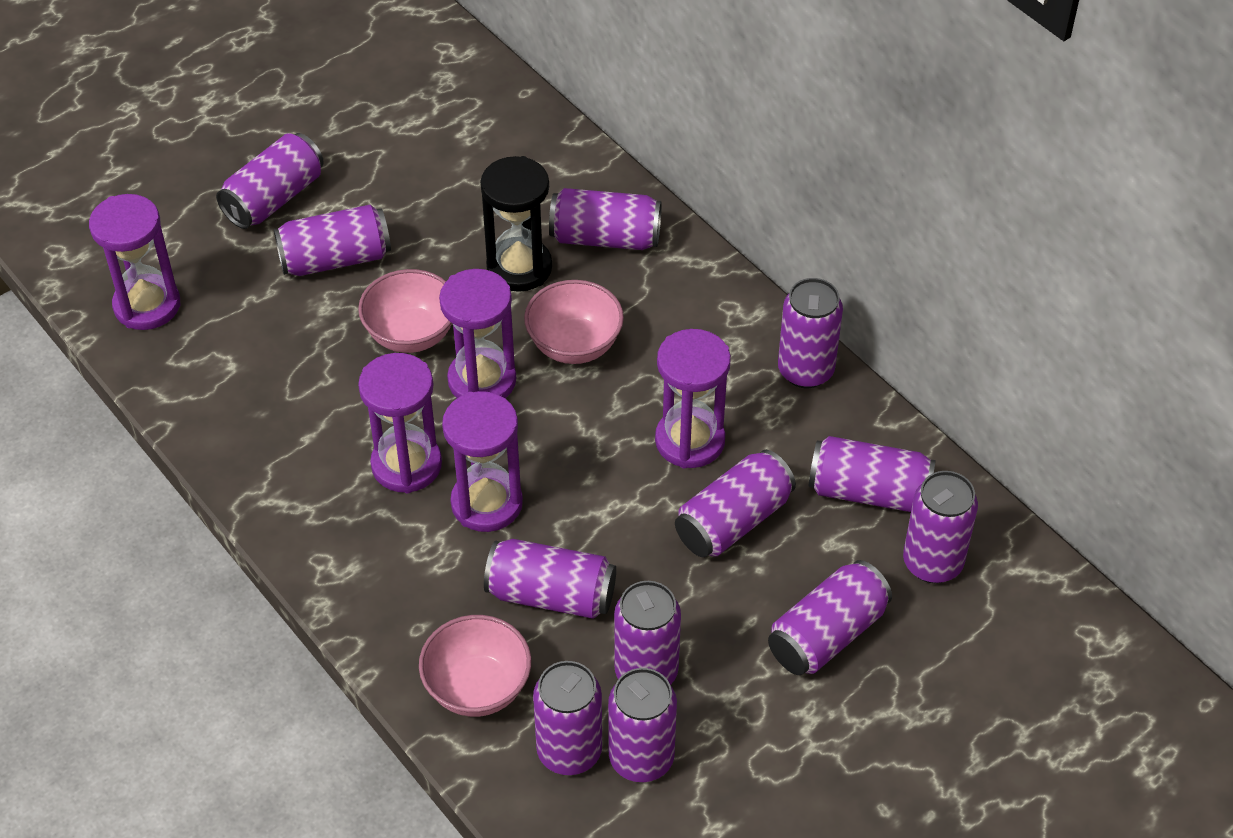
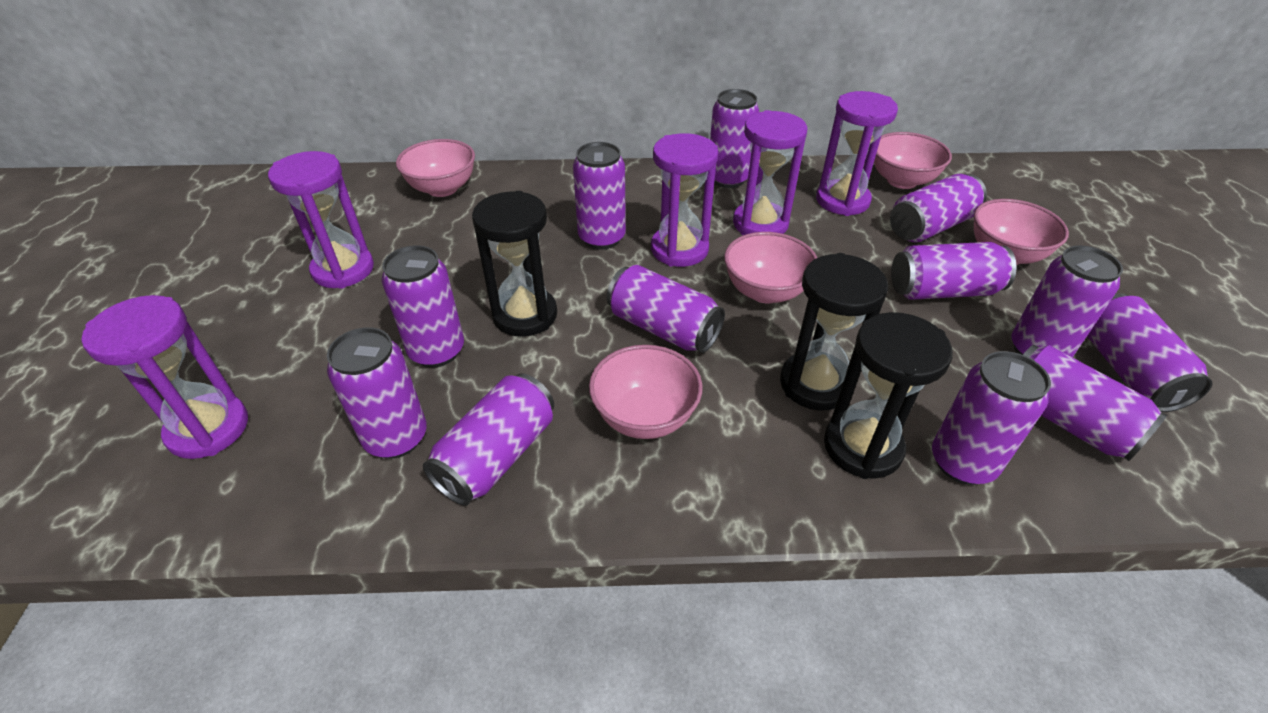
black hourglass: 1 -> 3
pink bowl: 3 -> 5

